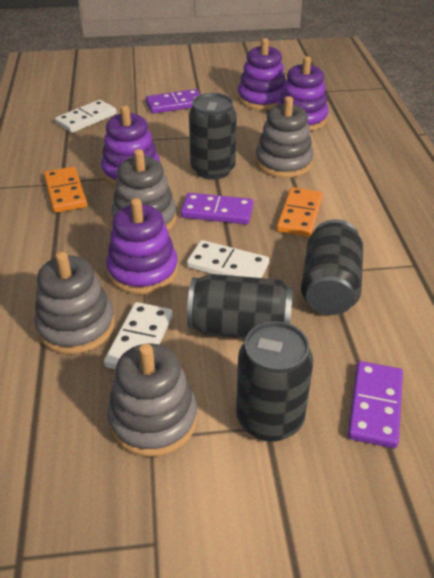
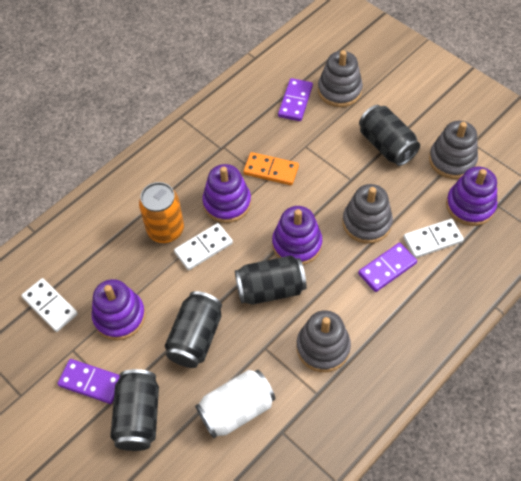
orange can: 0 -> 1
orange domino: 2 -> 1
white can: 0 -> 1

